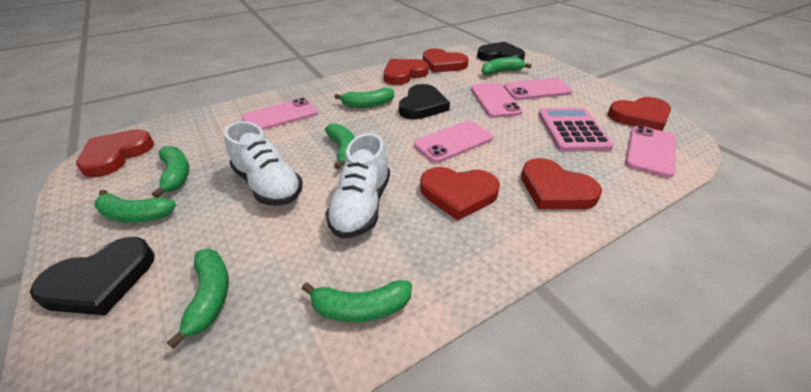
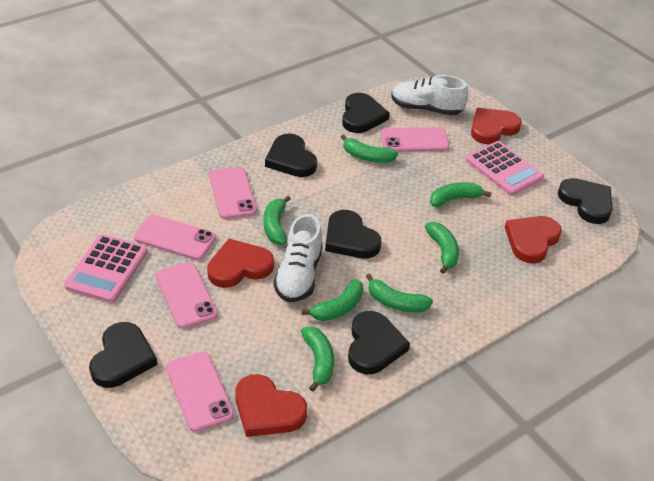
black heart: 3 -> 6
pink calculator: 1 -> 2
red heart: 6 -> 4

